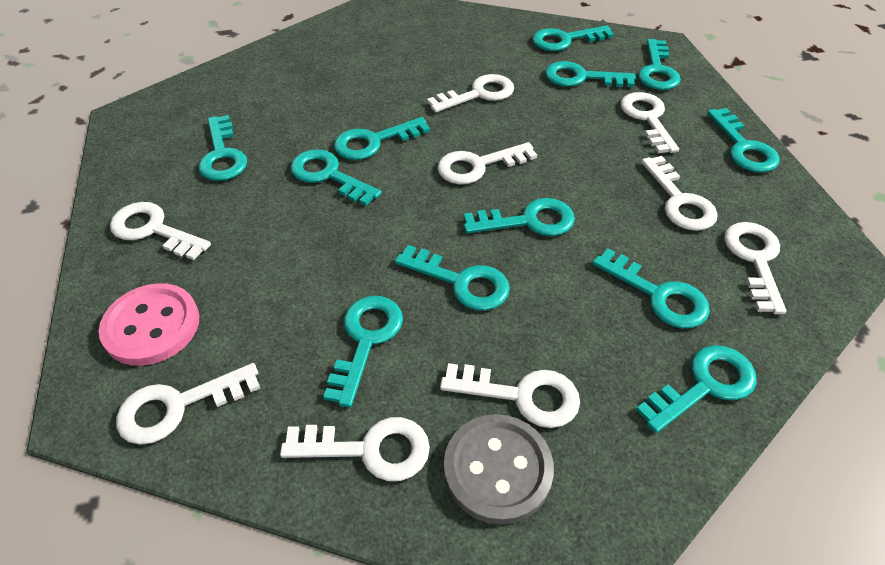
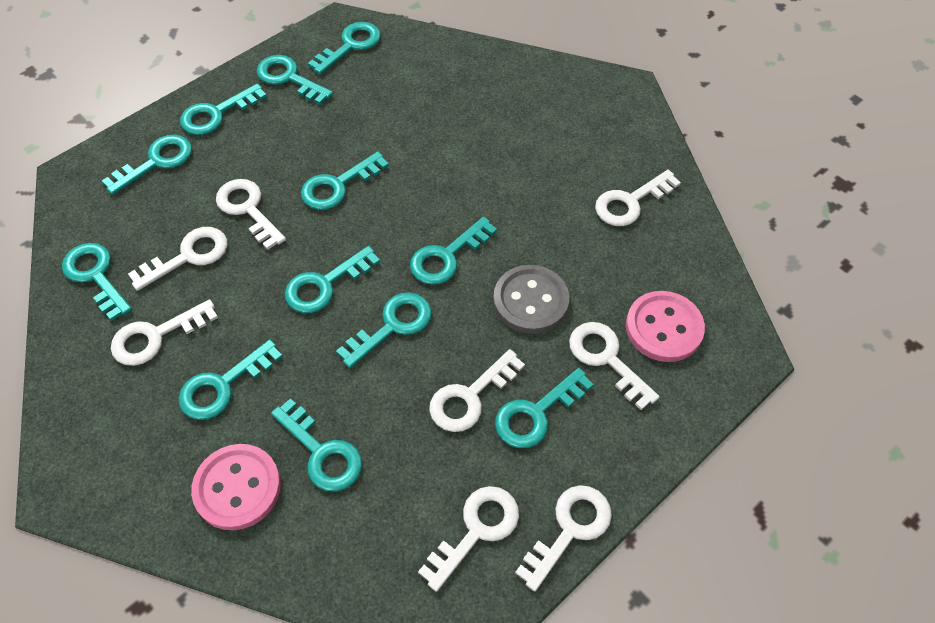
pink button: 1 -> 2
white key: 9 -> 8

